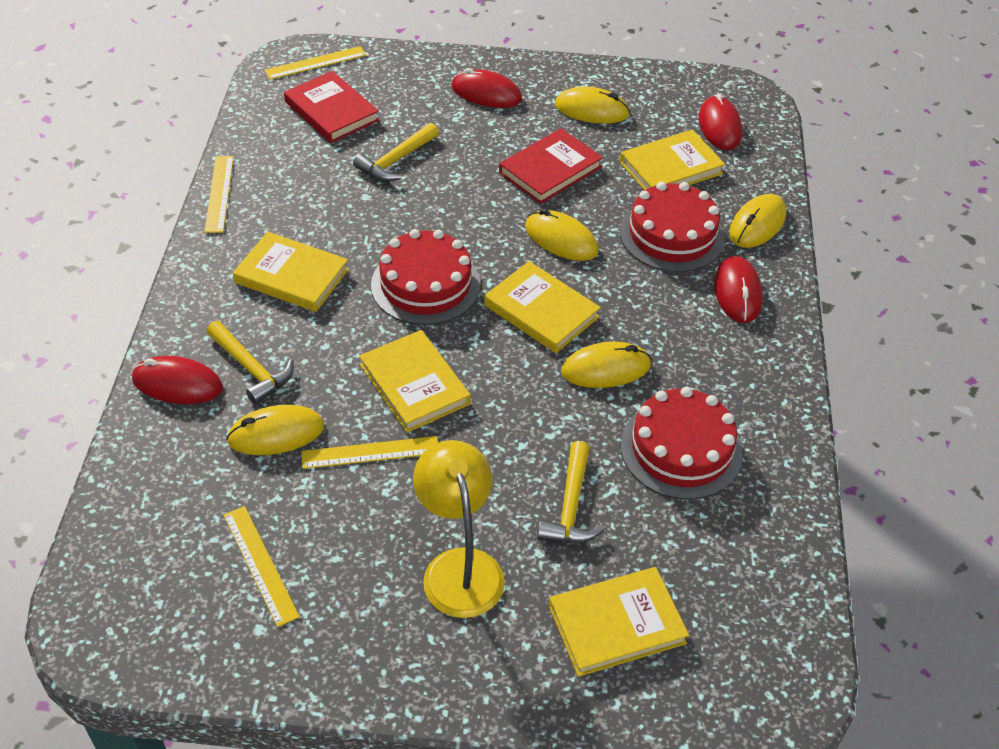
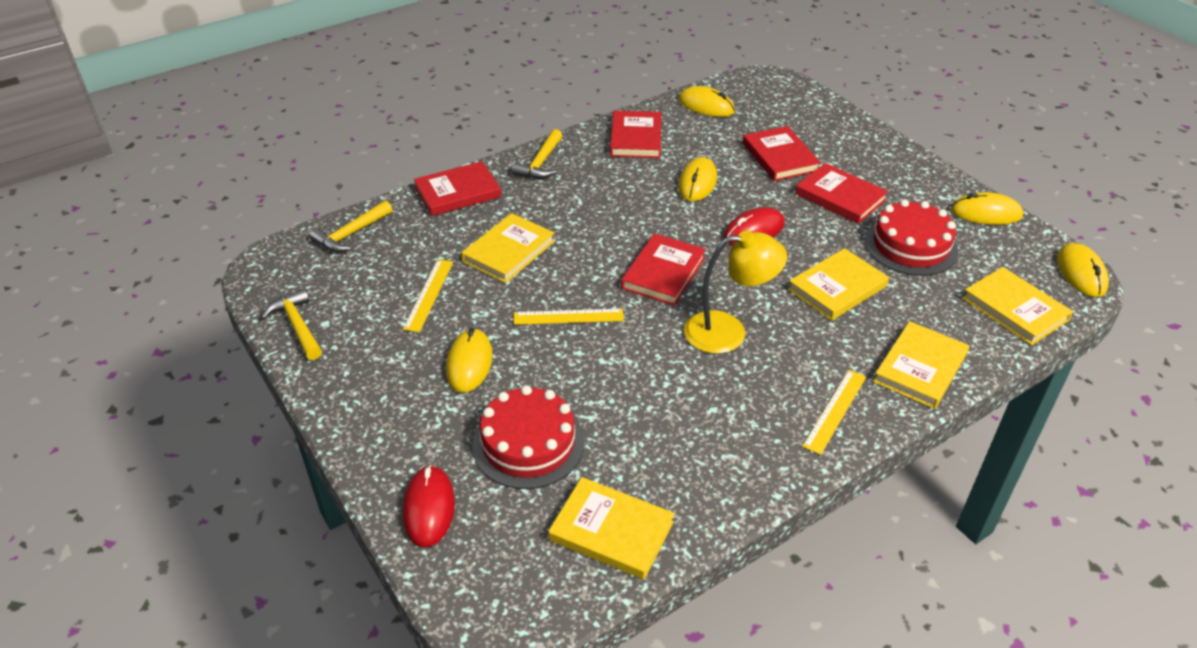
red book: 2 -> 5
red cake: 3 -> 2
red mouse: 4 -> 2
yellow ruler: 4 -> 3

